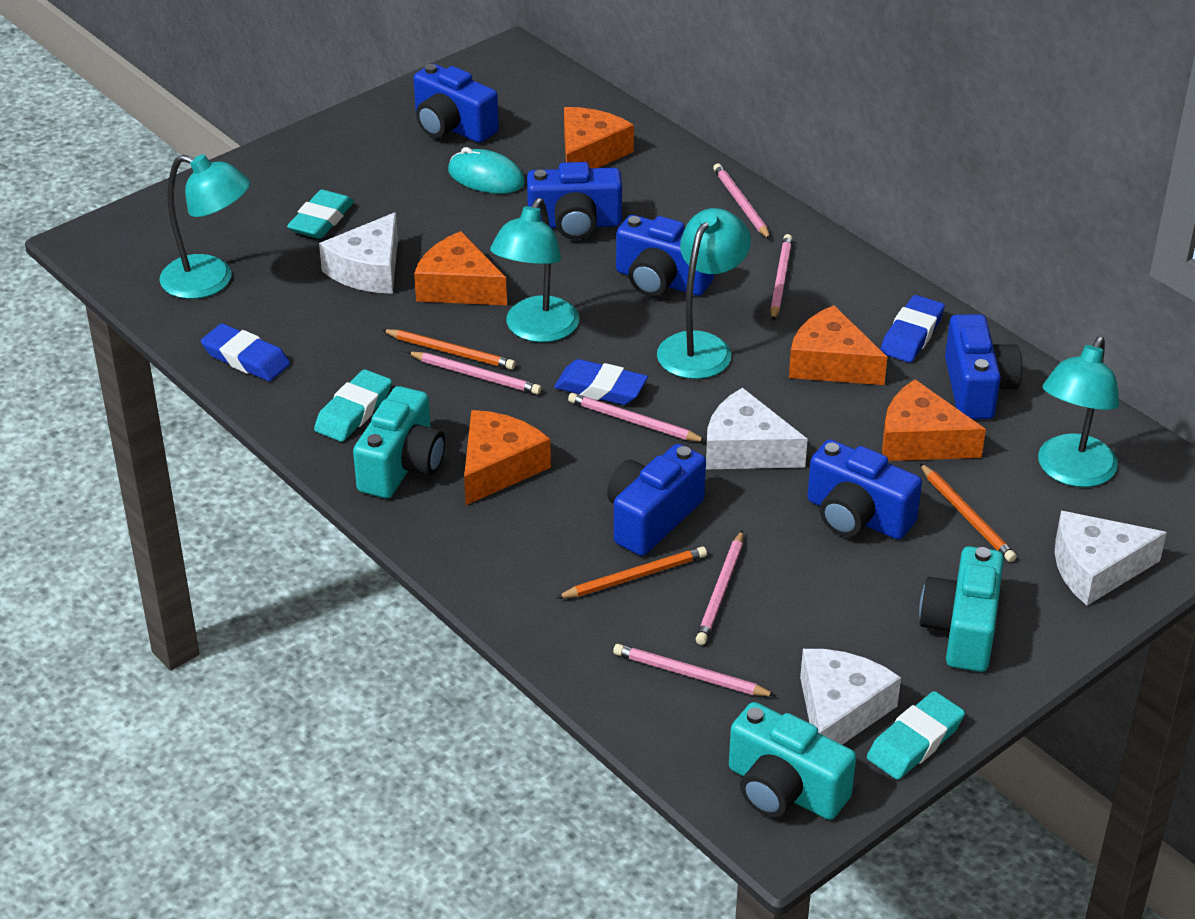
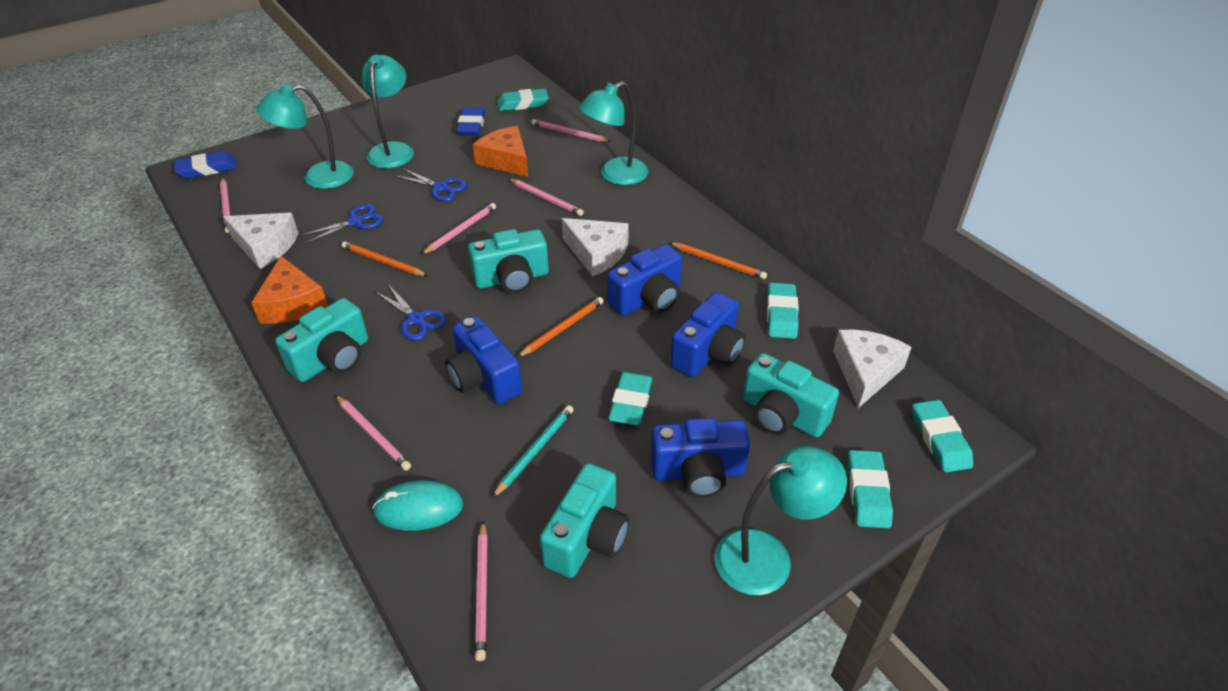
blue camera: 6 -> 4
blue eraser: 3 -> 2
blue scissors: 0 -> 3
orange cheese: 5 -> 2
turquoise camera: 3 -> 4
turquoise eraser: 3 -> 5
turquoise pencil: 0 -> 1
white cheese: 4 -> 3

